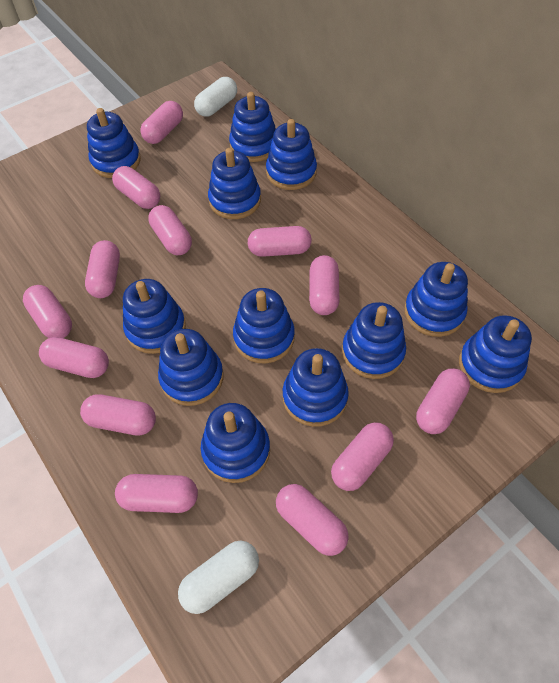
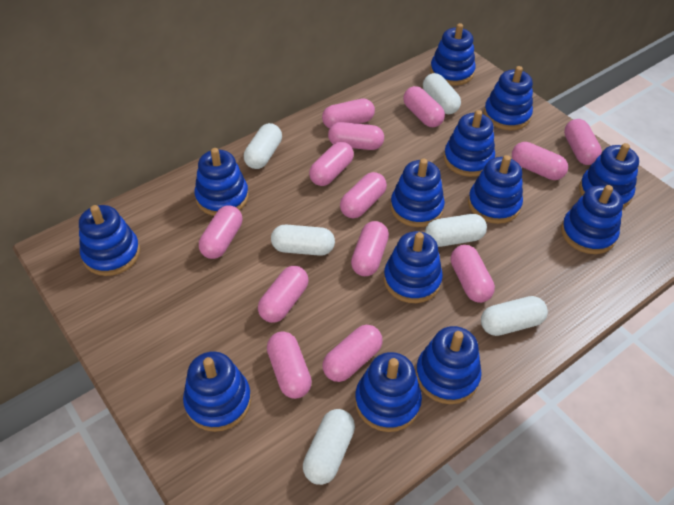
blue stacking toy: 12 -> 13
white capsule: 2 -> 6

